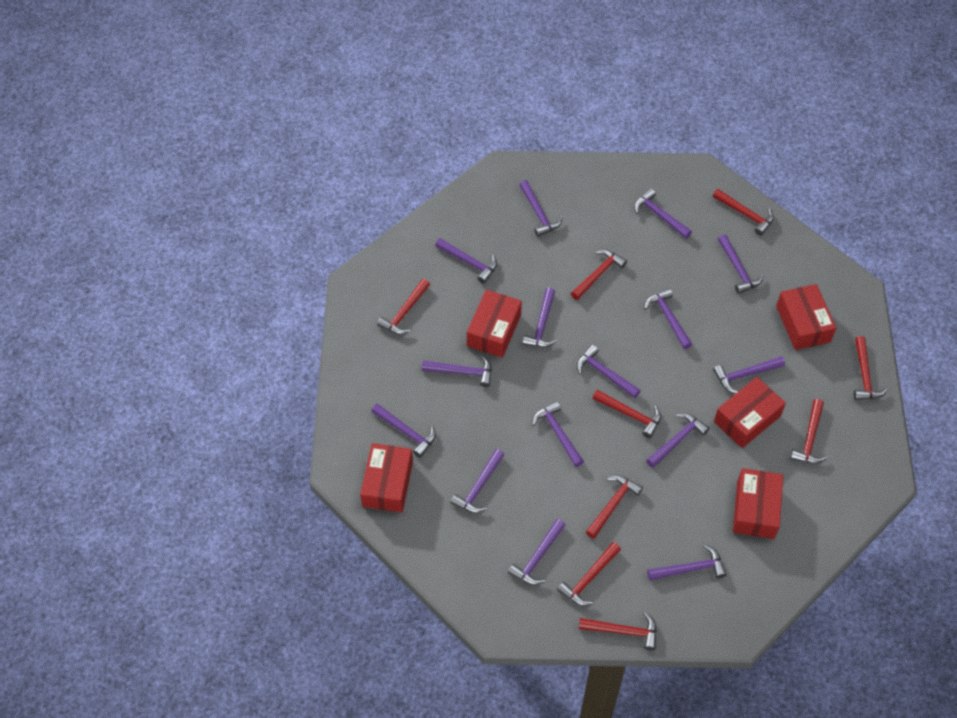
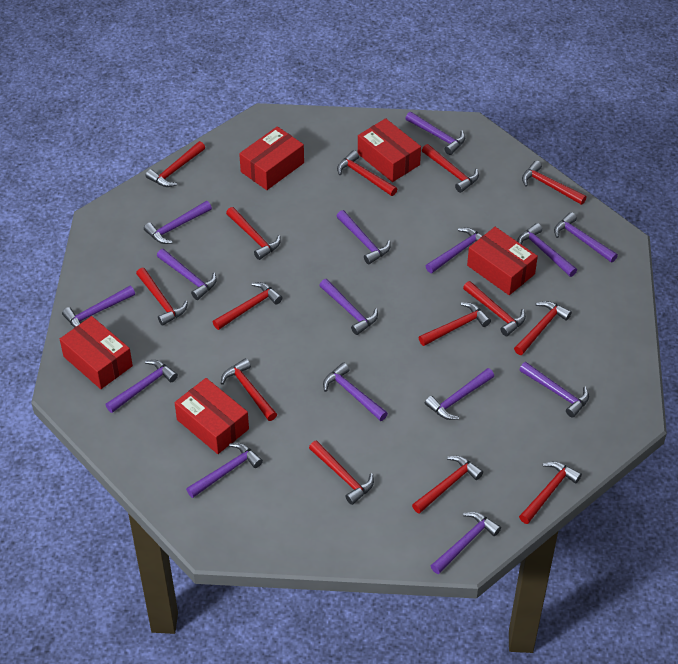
red hammer: 9 -> 14

